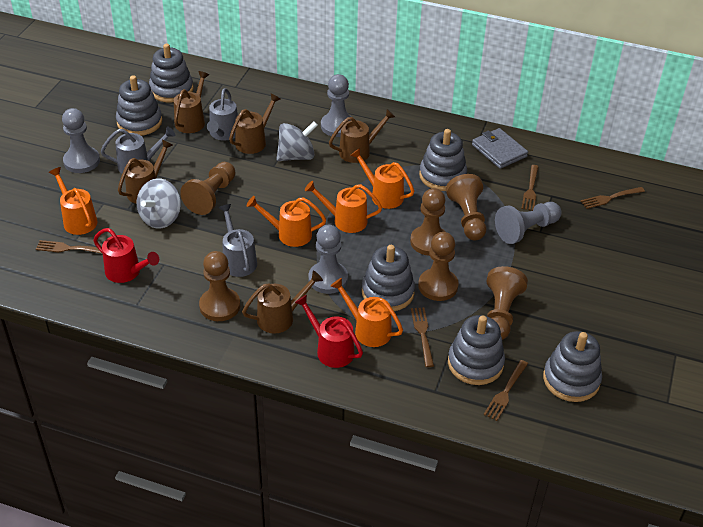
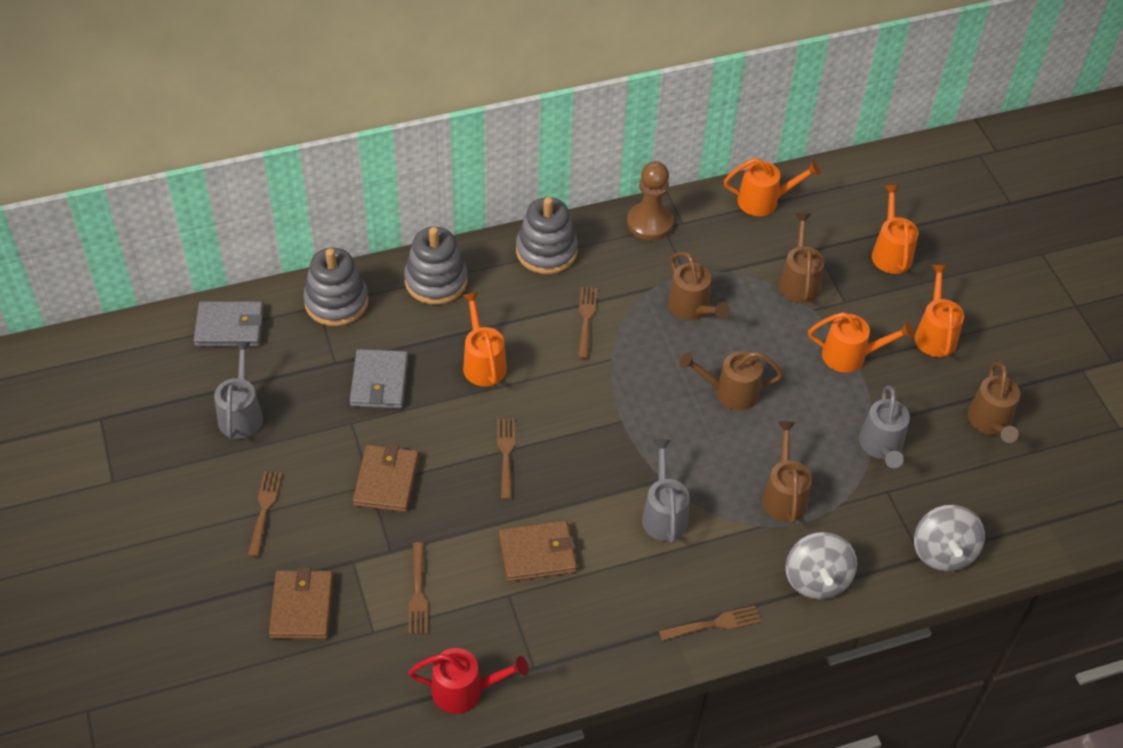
brown pawn: 6 -> 1
brown wallet: 0 -> 3
grey pawn: 4 -> 0
grey stacking toy: 6 -> 3
grey wallet: 1 -> 2
red watering can: 2 -> 1

